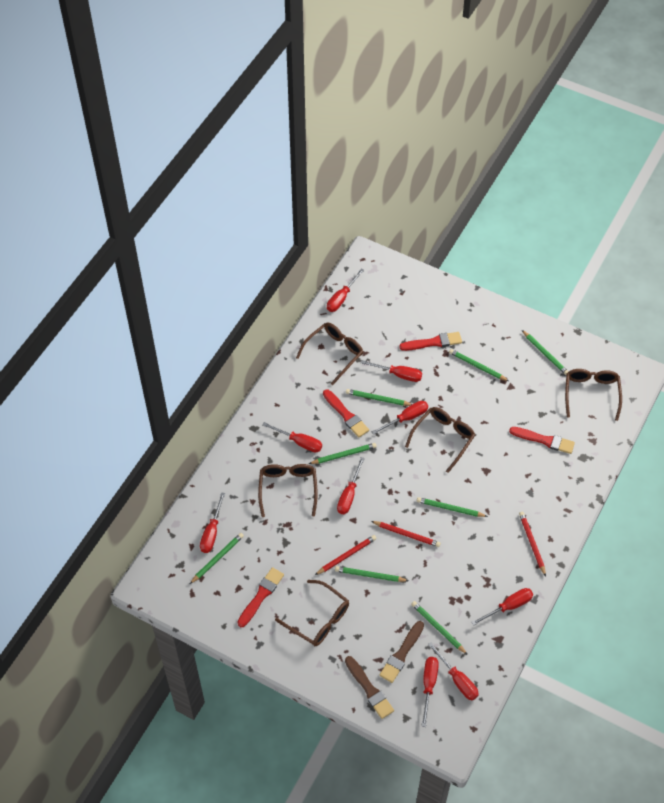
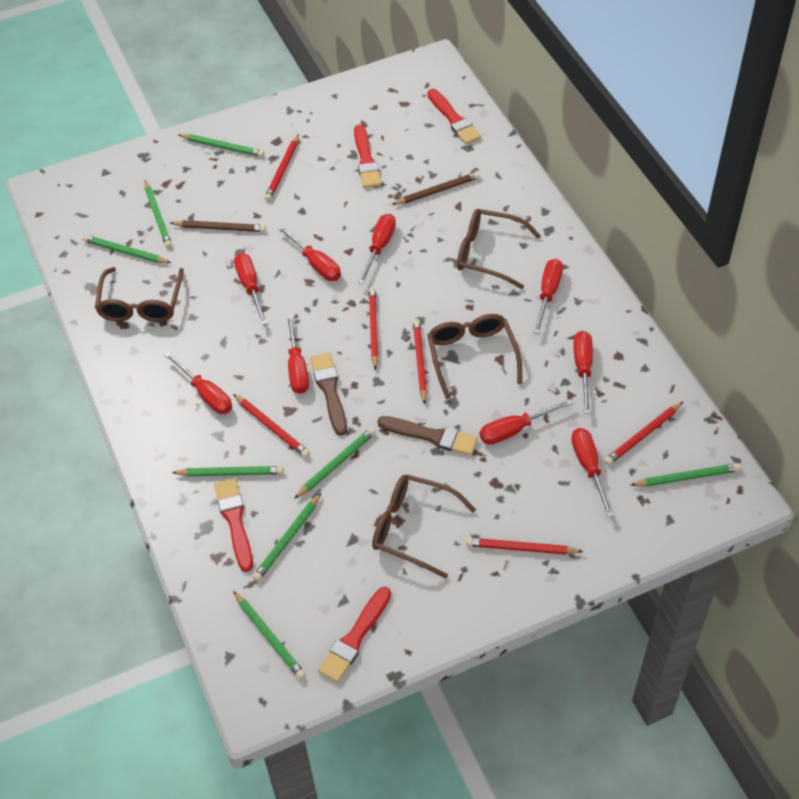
brown glasses: 5 -> 4
brown pencil: 0 -> 2
red pencil: 3 -> 6

